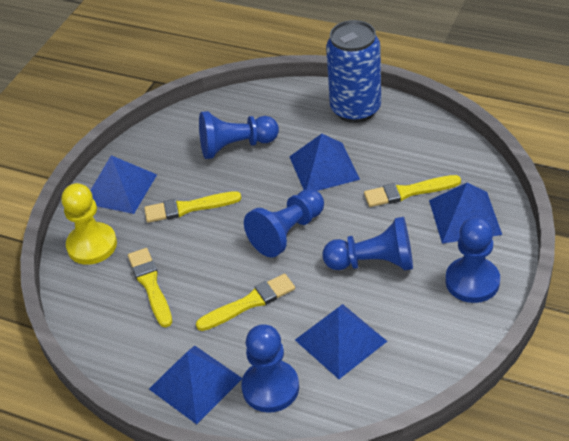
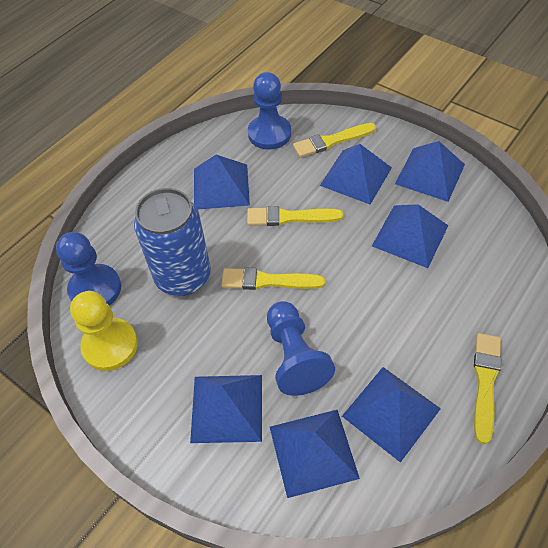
blue pawn: 5 -> 3
blue pyramid: 5 -> 7

